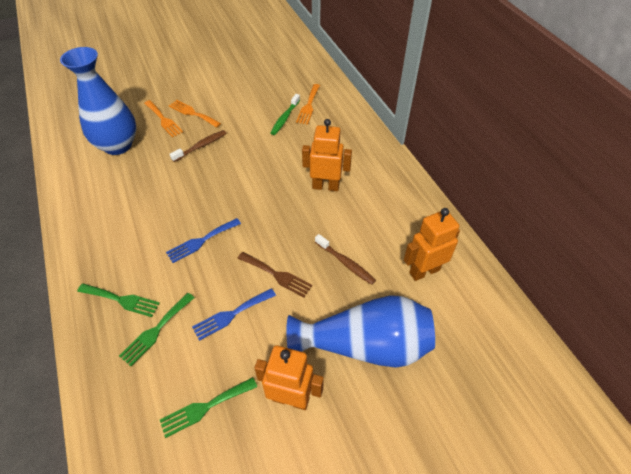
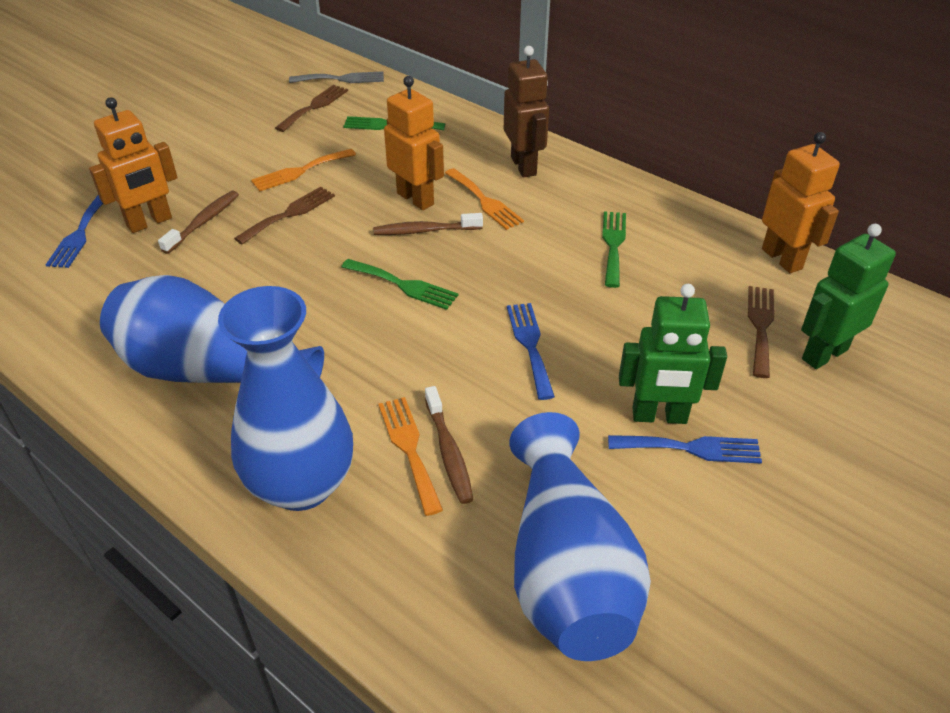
blue fork: 2 -> 3
blue vase: 2 -> 3
brown fork: 1 -> 3
brown robot: 0 -> 1
brown toothbrush: 2 -> 3
green robot: 0 -> 2
green toothbrush: 1 -> 0
grey fork: 0 -> 1

